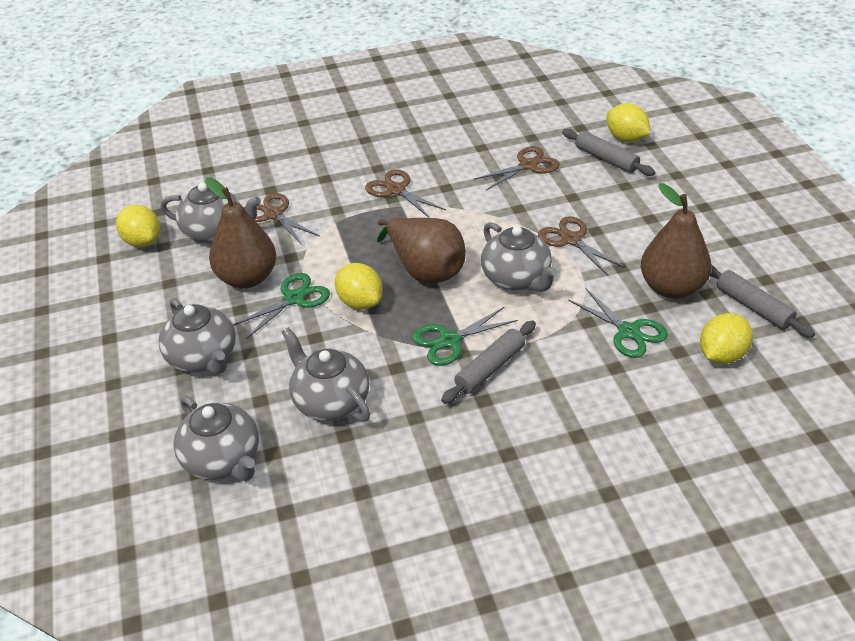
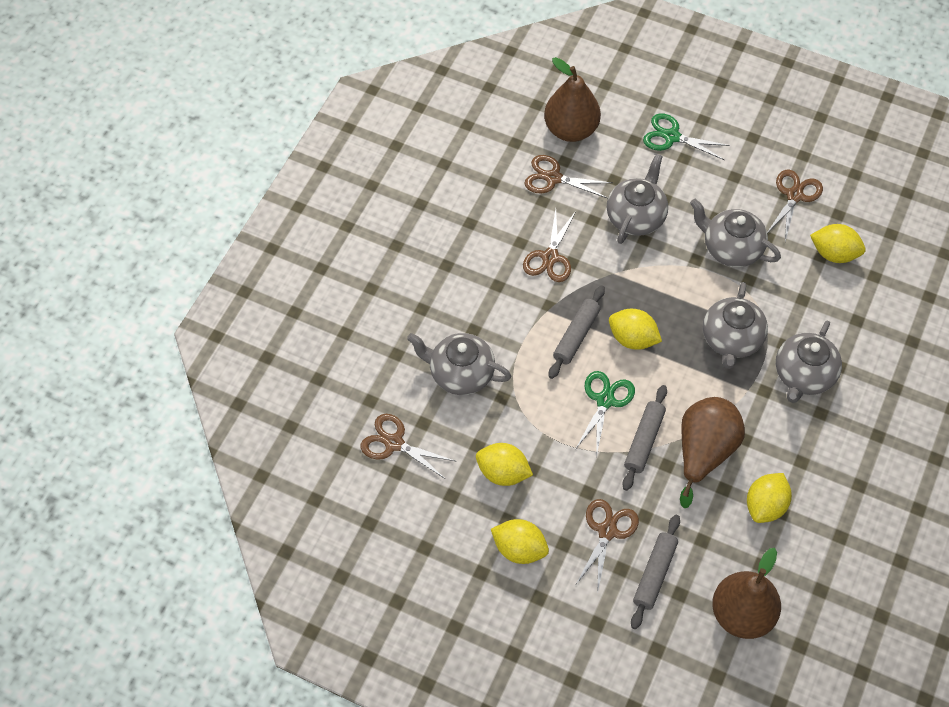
brown scissors: 4 -> 5
green scissors: 3 -> 2
yellow lemon: 4 -> 5

